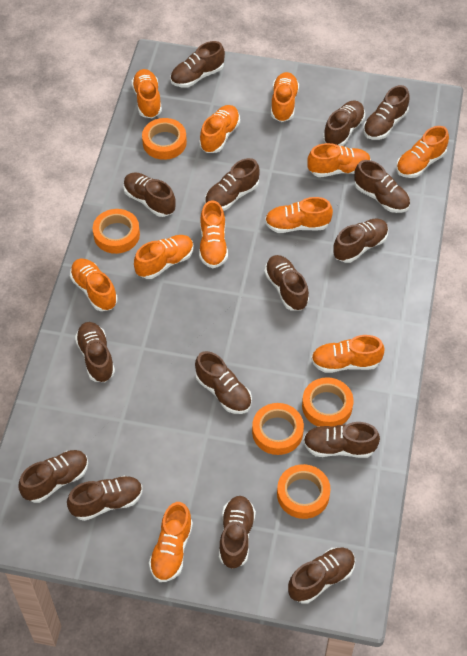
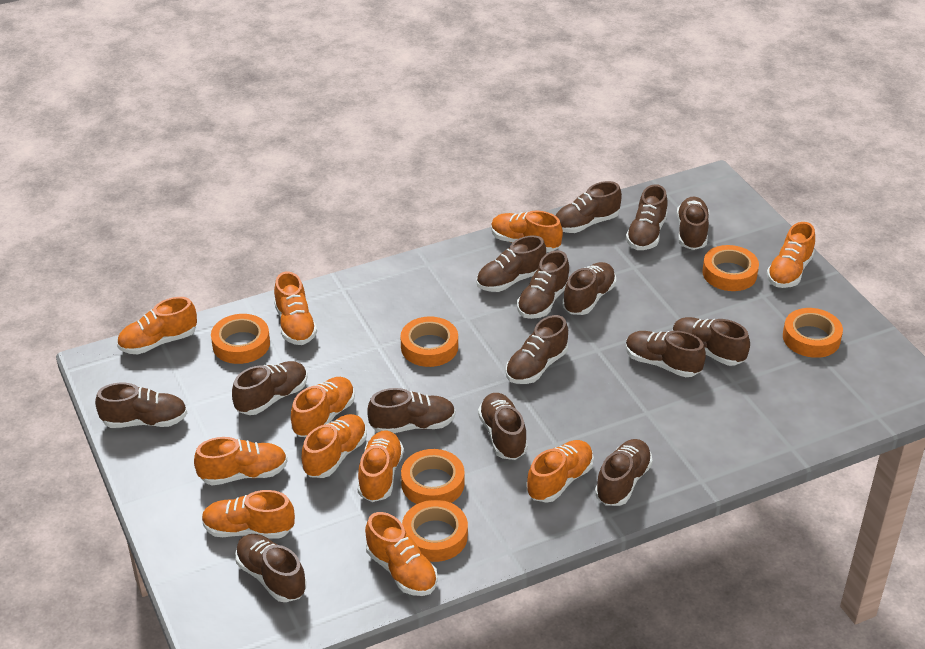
orange tape: 5 -> 6

